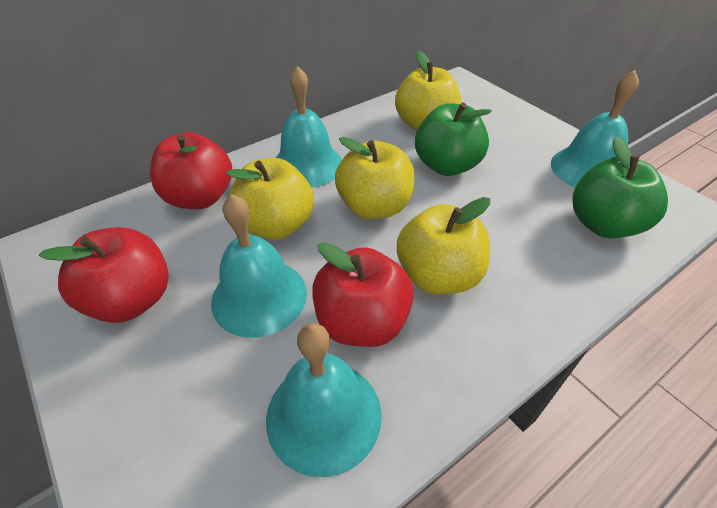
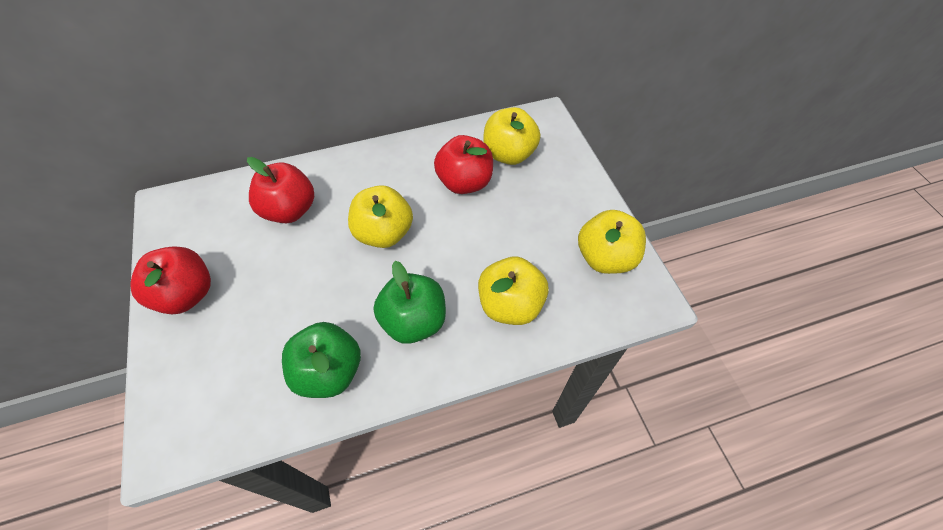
turquoise bell: 4 -> 0

